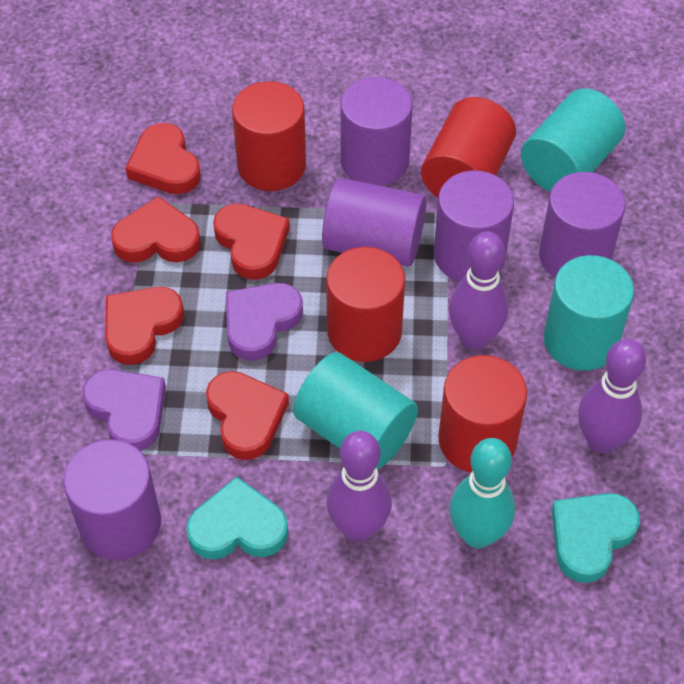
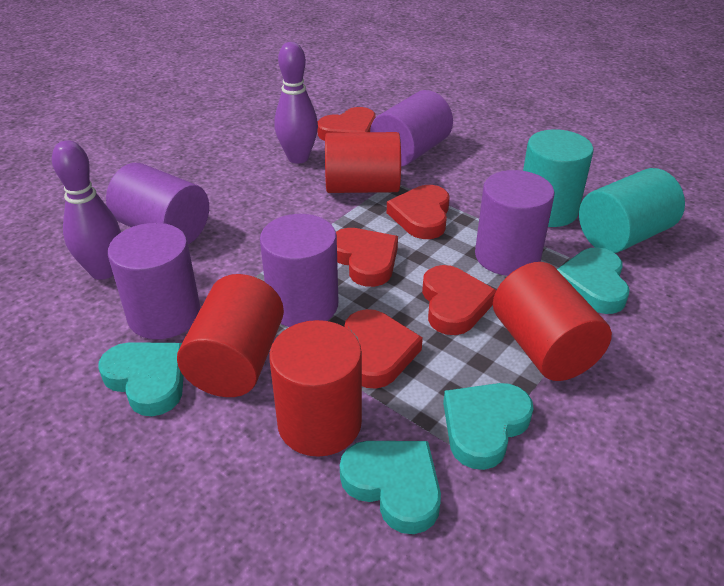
purple bowling pin: 3 -> 2
purple heart: 2 -> 0
turquoise bowling pin: 1 -> 0
turquoise cylinder: 3 -> 2
turquoise heart: 2 -> 4

